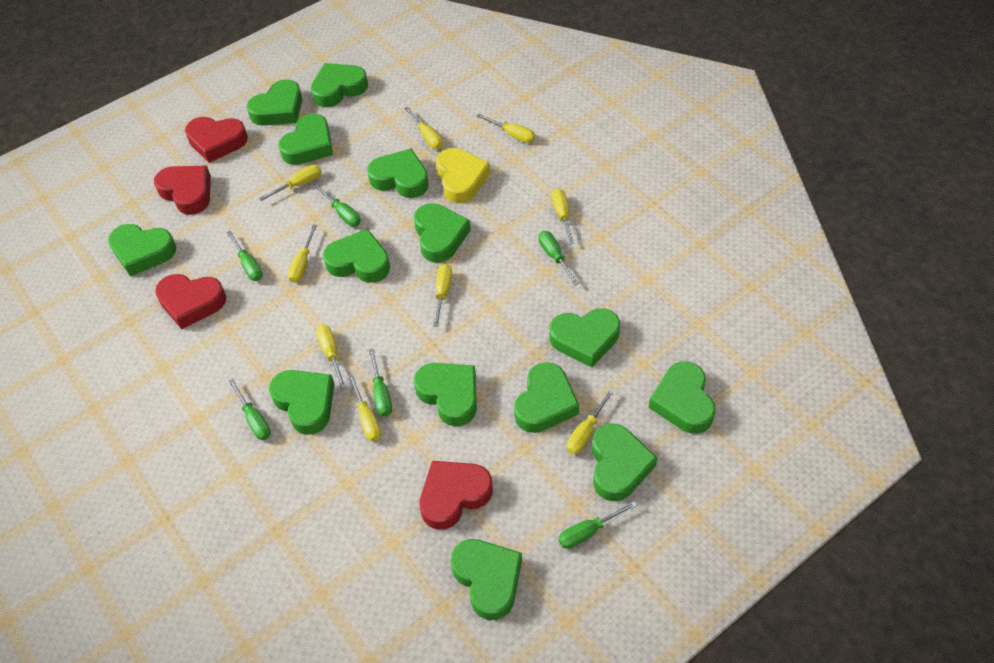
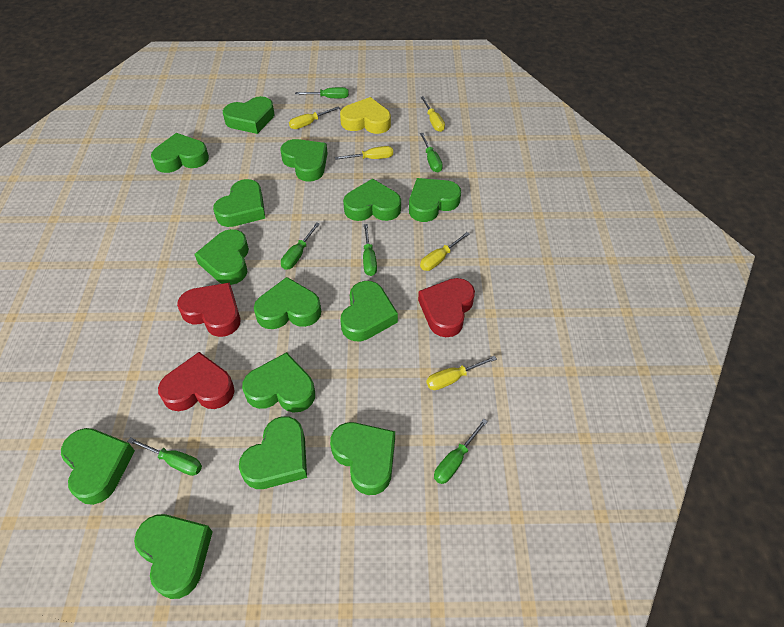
red heart: 4 -> 3
yellow screwdriver: 9 -> 5

